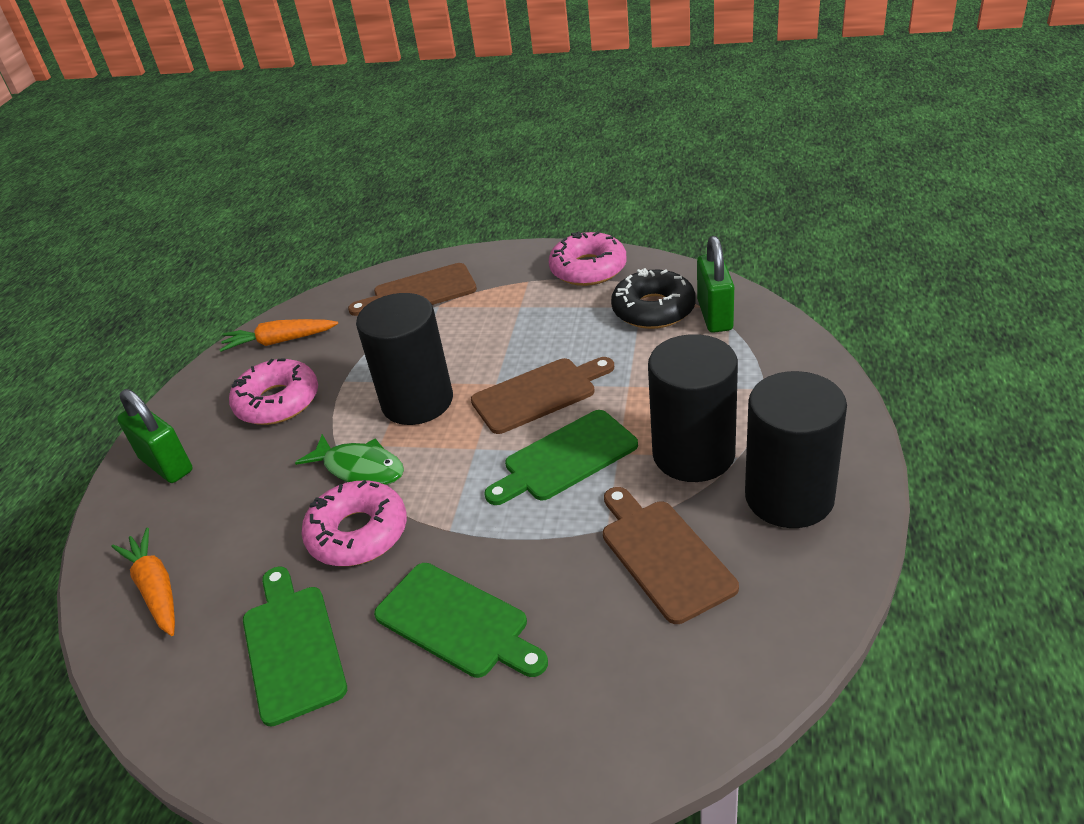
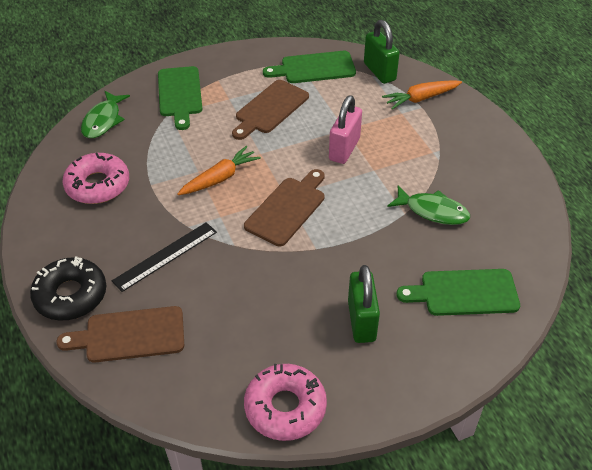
black cylinder: 3 -> 0
black ruler: 0 -> 1
green fish: 1 -> 2
pink donut: 3 -> 2
pink padlock: 0 -> 1

